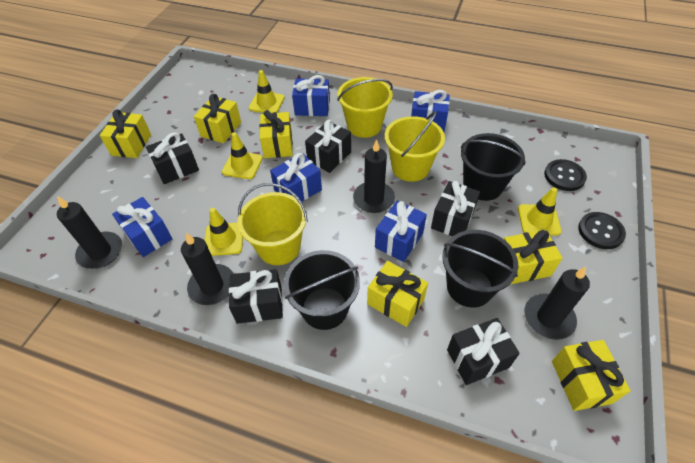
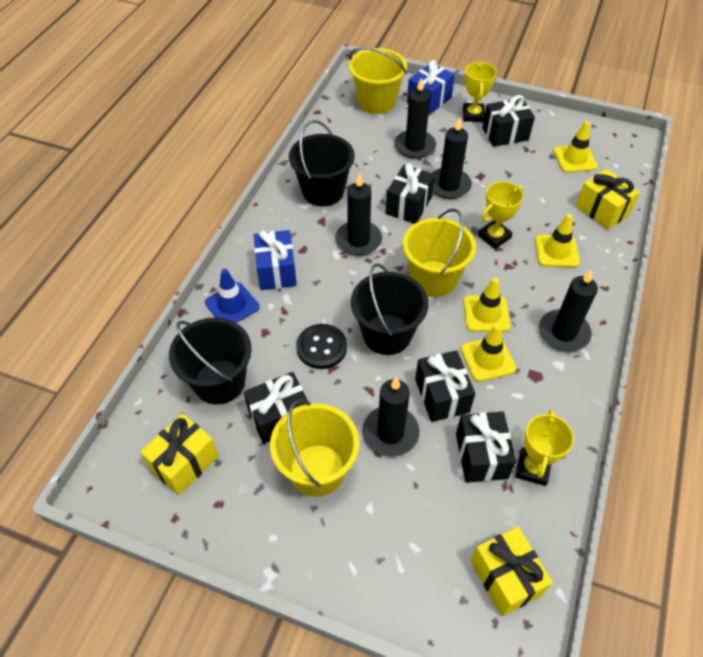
black button: 2 -> 1
black candle: 4 -> 5
blue gift: 5 -> 2
blue traffic cone: 0 -> 1
yellow gift: 6 -> 3
yellow trophy: 0 -> 3

